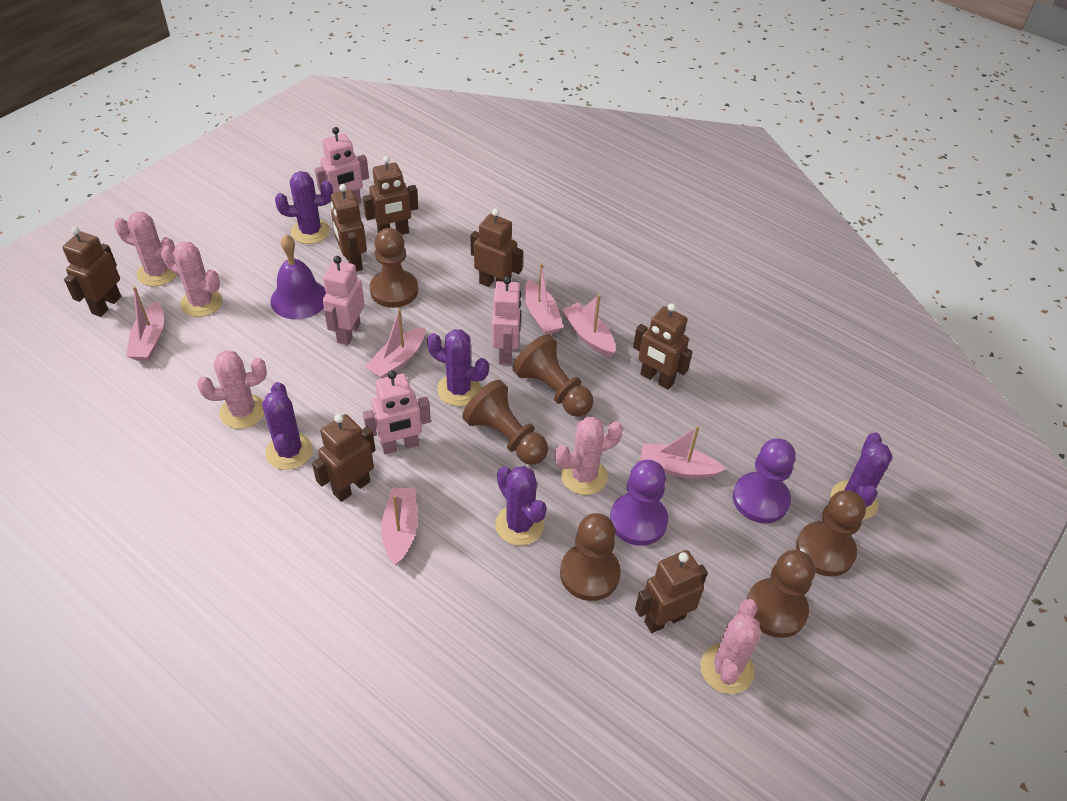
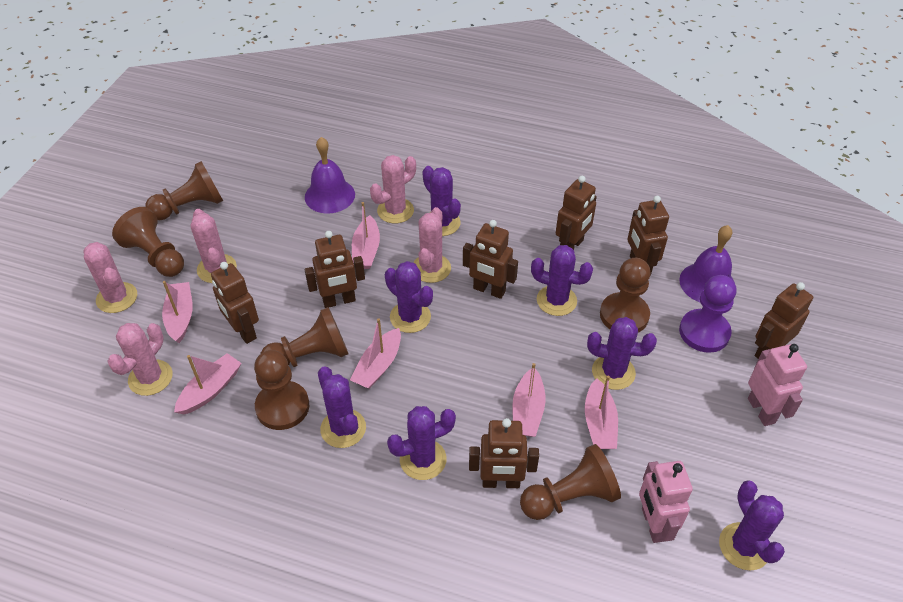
pink robot: 4 -> 2
purple bell: 1 -> 2
purple cactus: 5 -> 7
purple pawn: 2 -> 1

